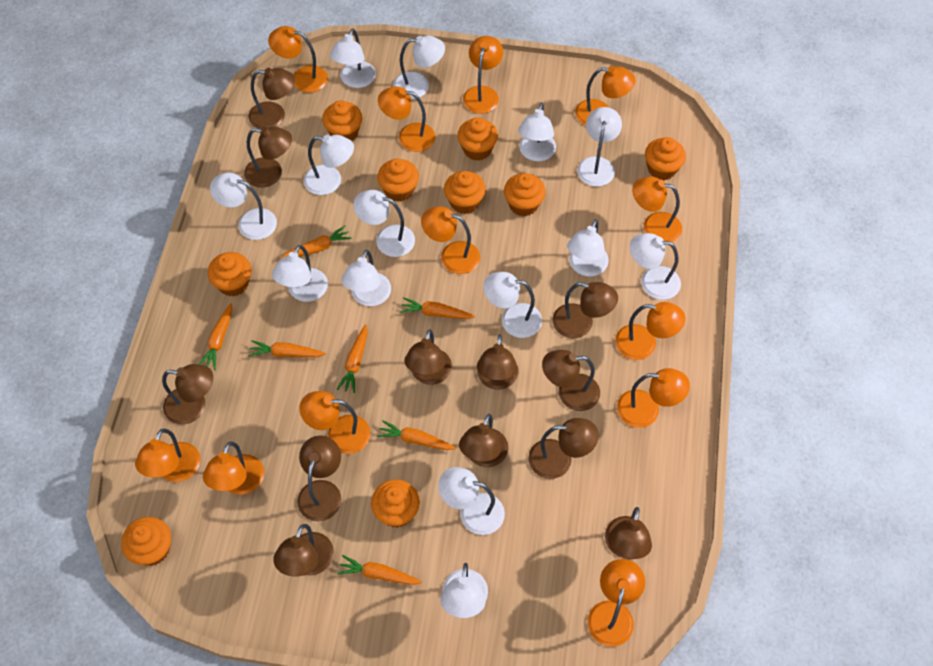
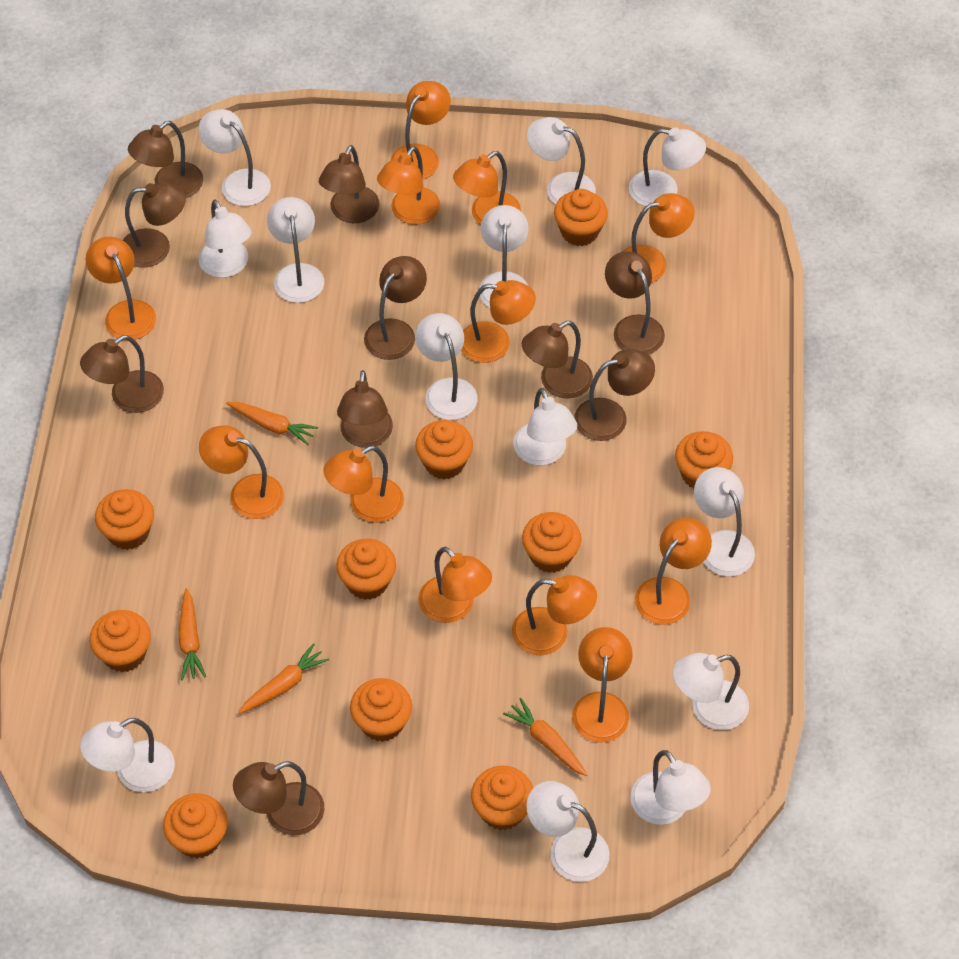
brown lamp: 12 -> 10
orange carrot: 7 -> 4
orange cupcake: 9 -> 10
white lamp: 14 -> 13

